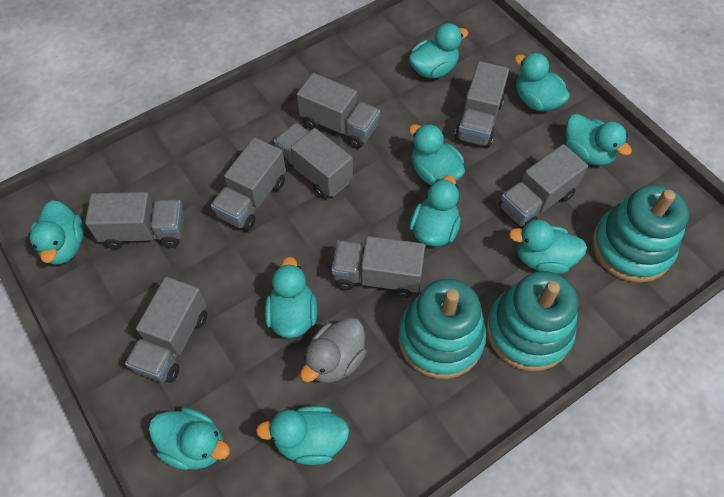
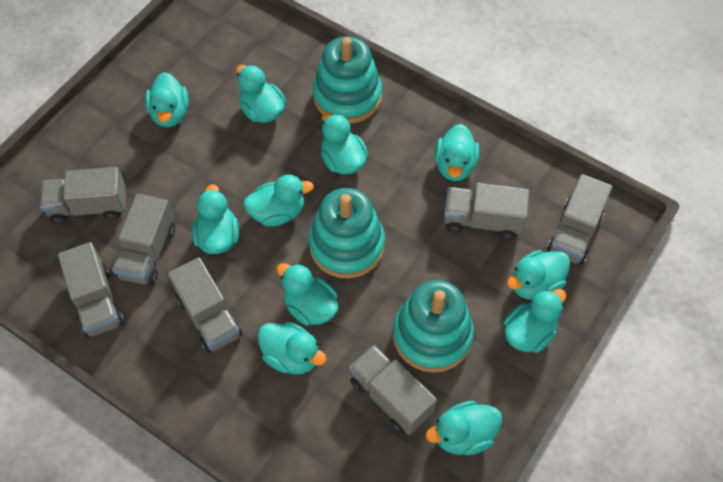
grey duck: 1 -> 0
grey truck: 8 -> 7
turquoise duck: 10 -> 11

